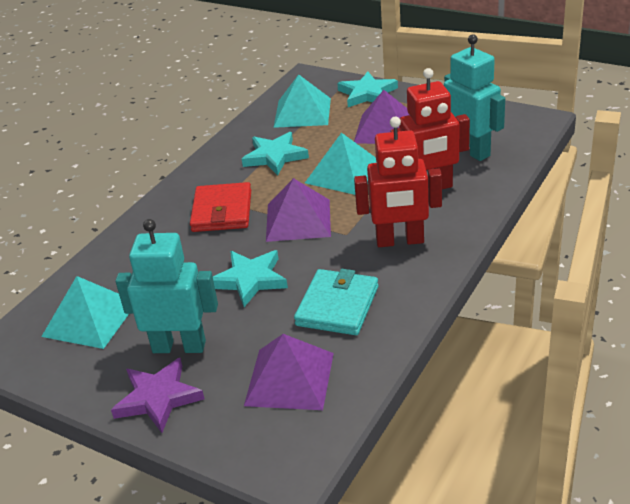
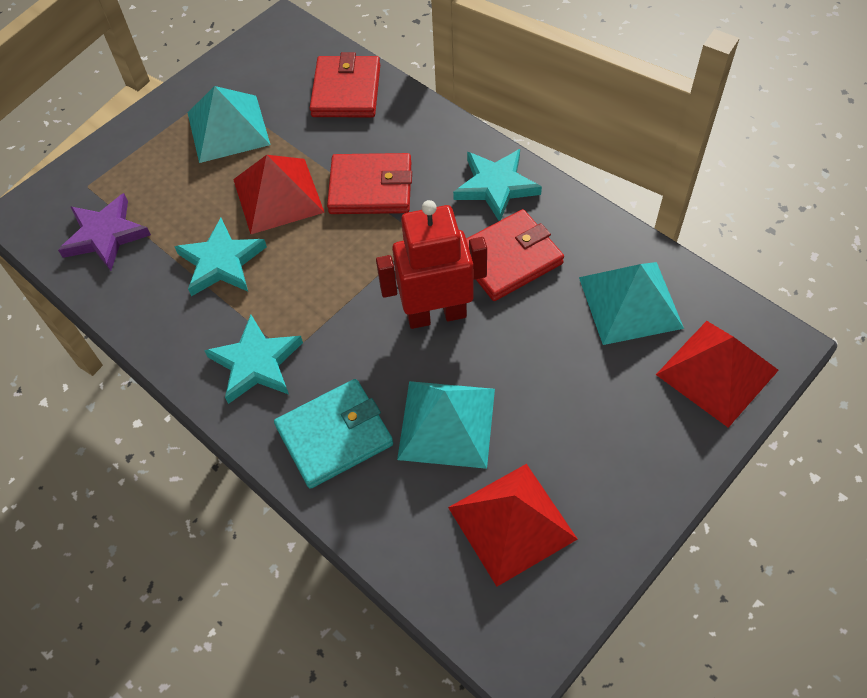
purple pyramid: 3 -> 0
red pyramid: 0 -> 3
red robot: 2 -> 1
red wallet: 1 -> 3
turquoise robot: 2 -> 0

